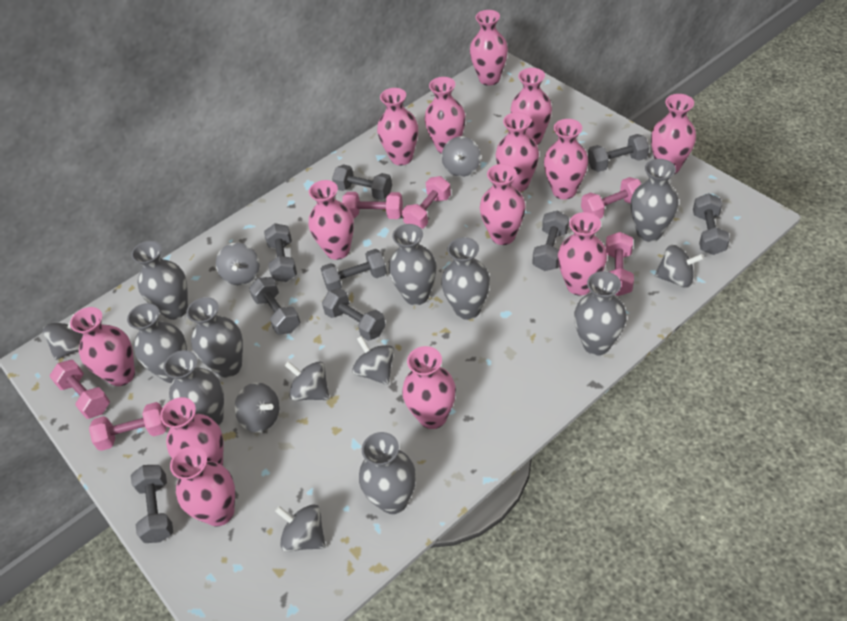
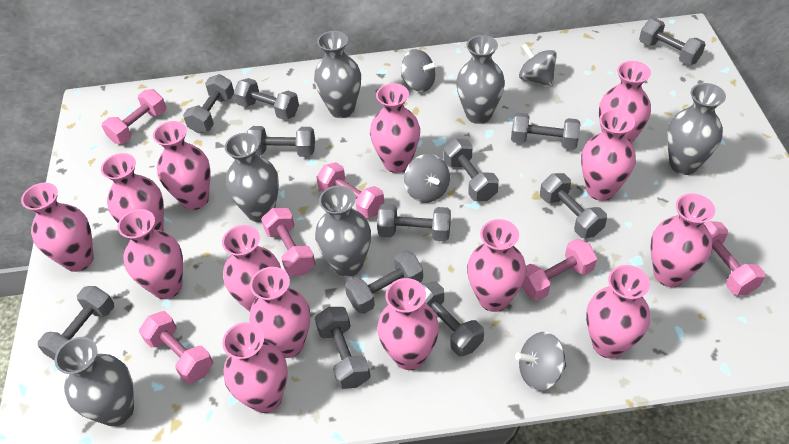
grey dumbbell: 9 -> 12
grey spinning top: 8 -> 4
grey vase: 9 -> 6

